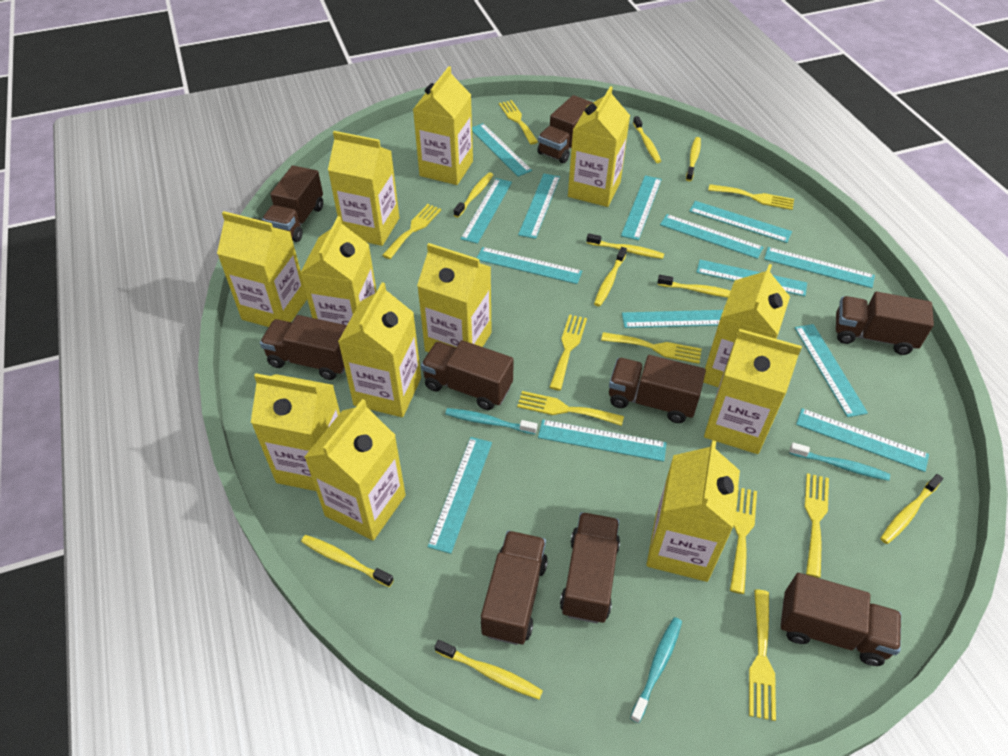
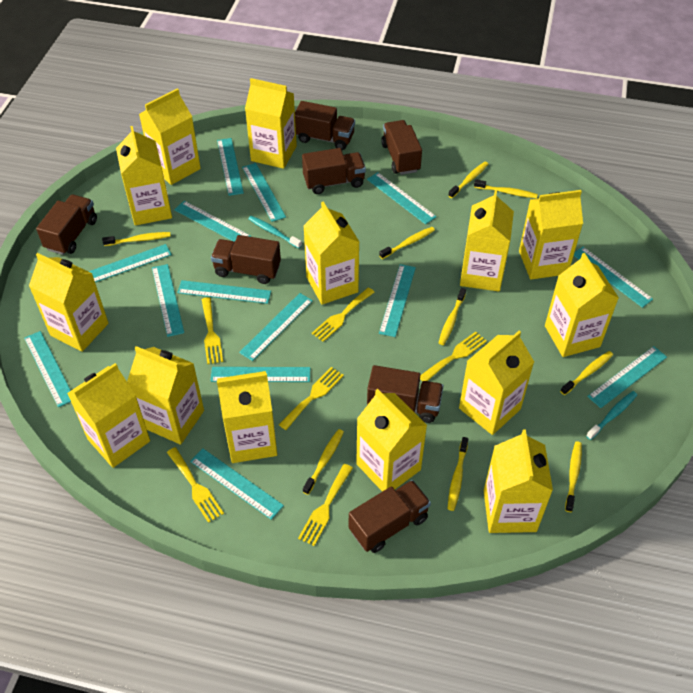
brown truck: 9 -> 7
turquoise toothbrush: 3 -> 2
yellow carton: 12 -> 14
yellow fork: 9 -> 6

